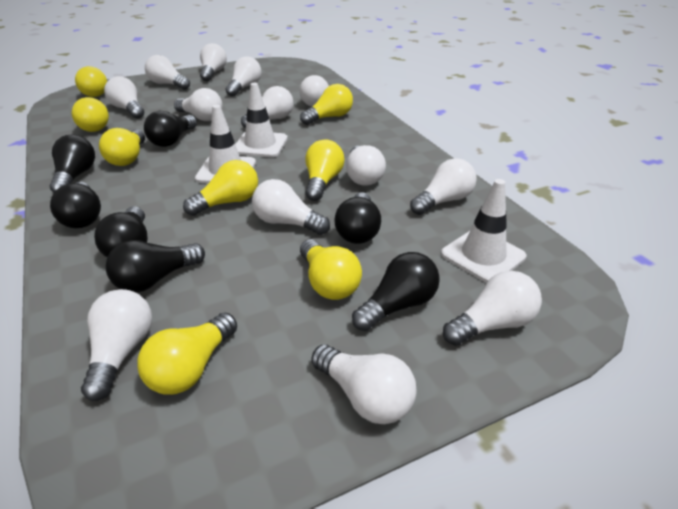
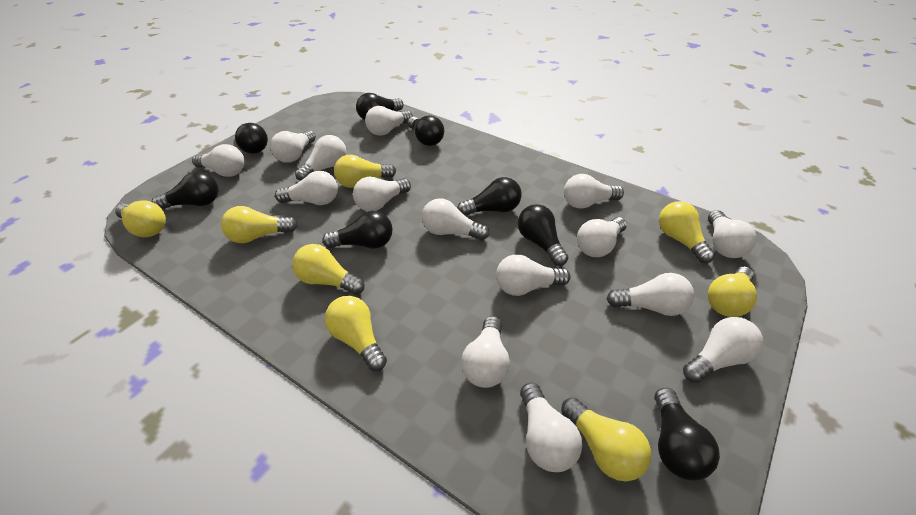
black light bulb: 7 -> 8
white light bulb: 13 -> 15
white traffic cone: 3 -> 0

